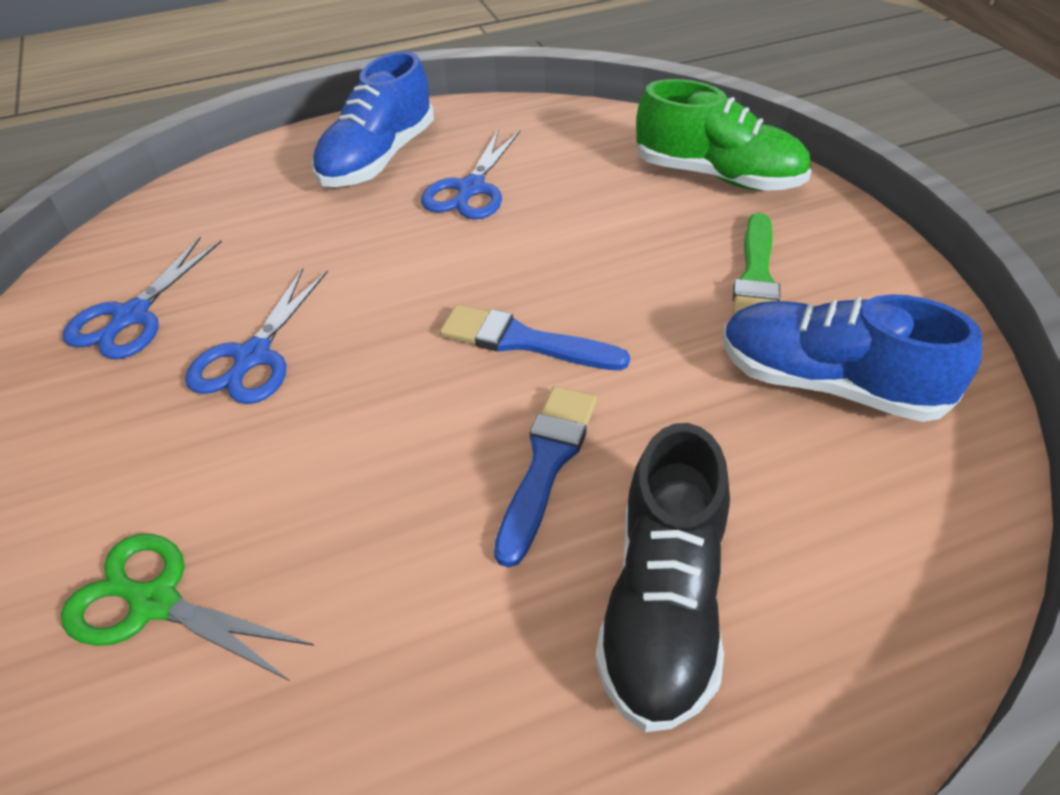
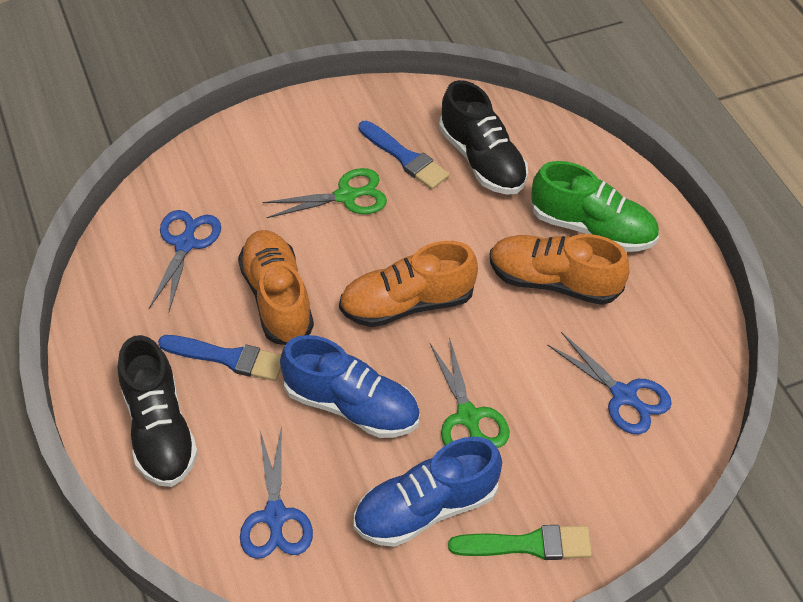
black shoe: 1 -> 2
green scissors: 1 -> 2
orange shoe: 0 -> 3

